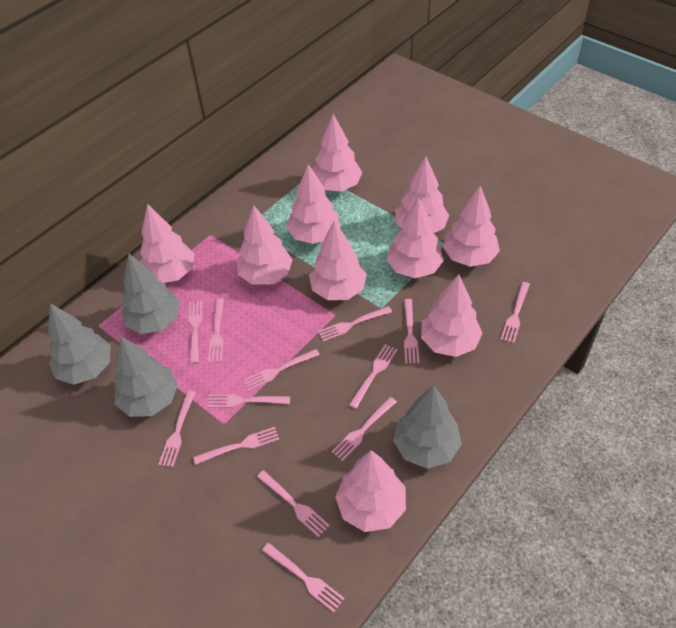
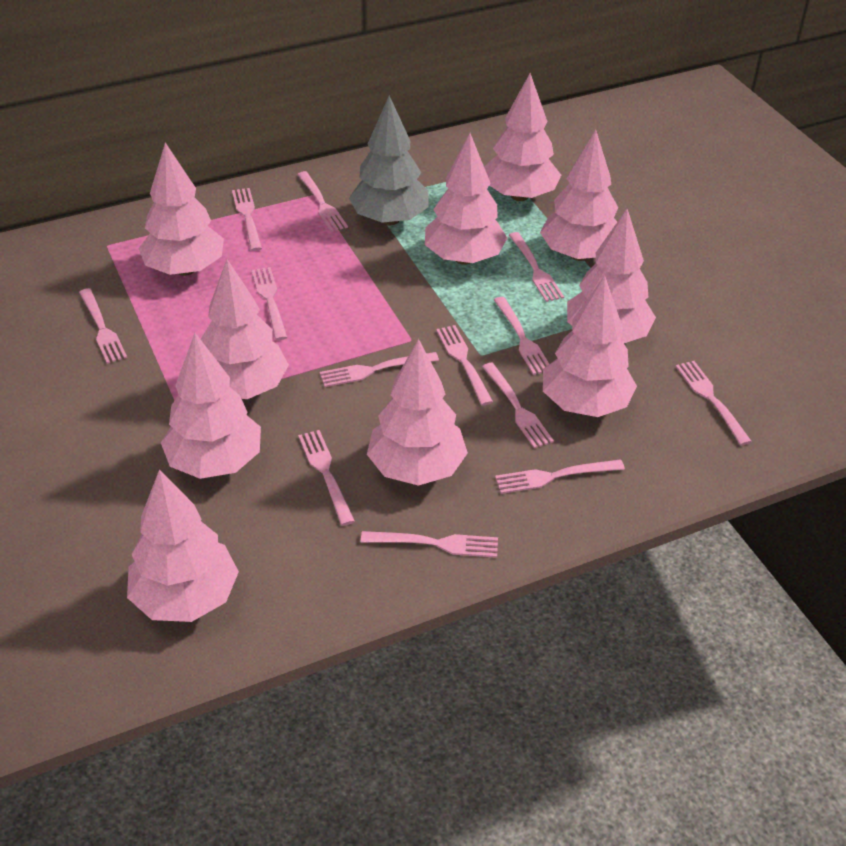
grey tree: 4 -> 1

